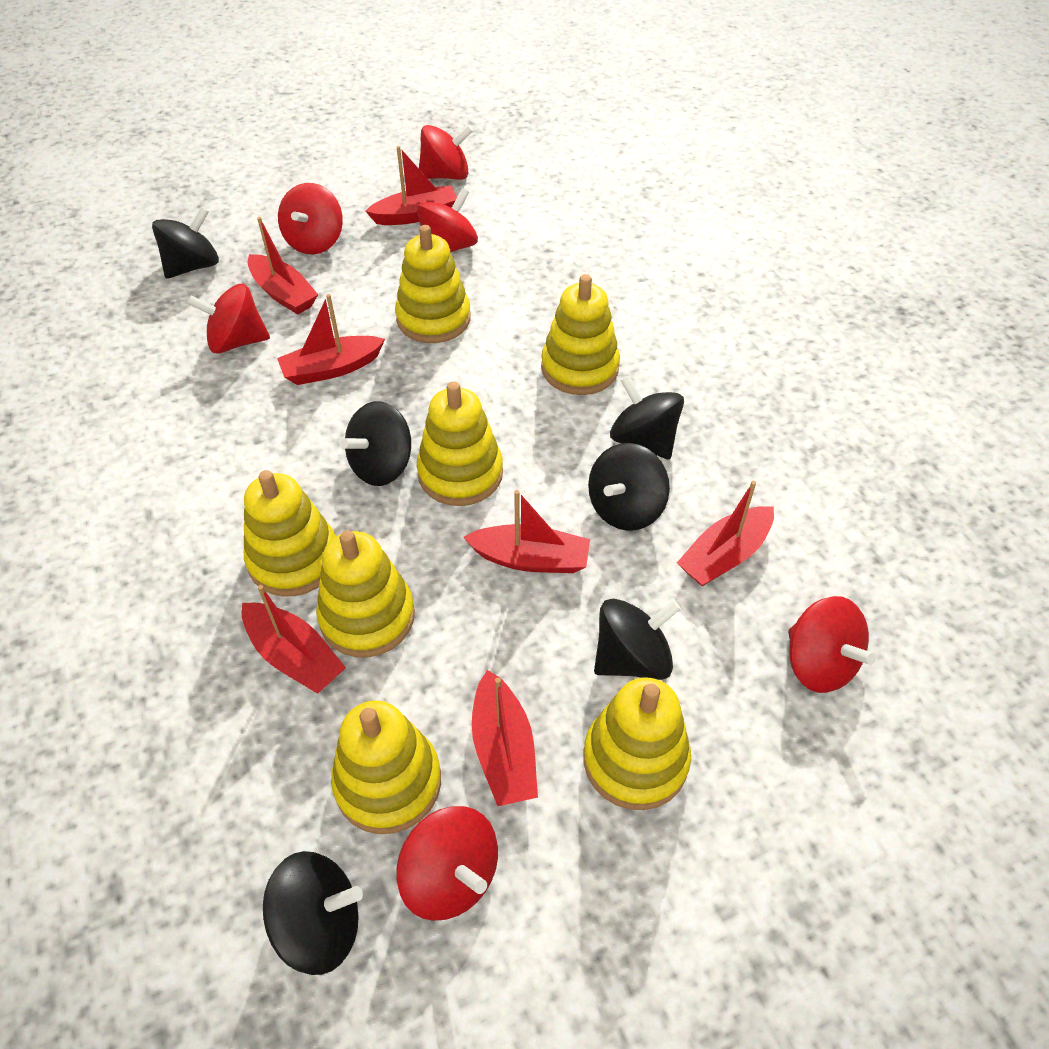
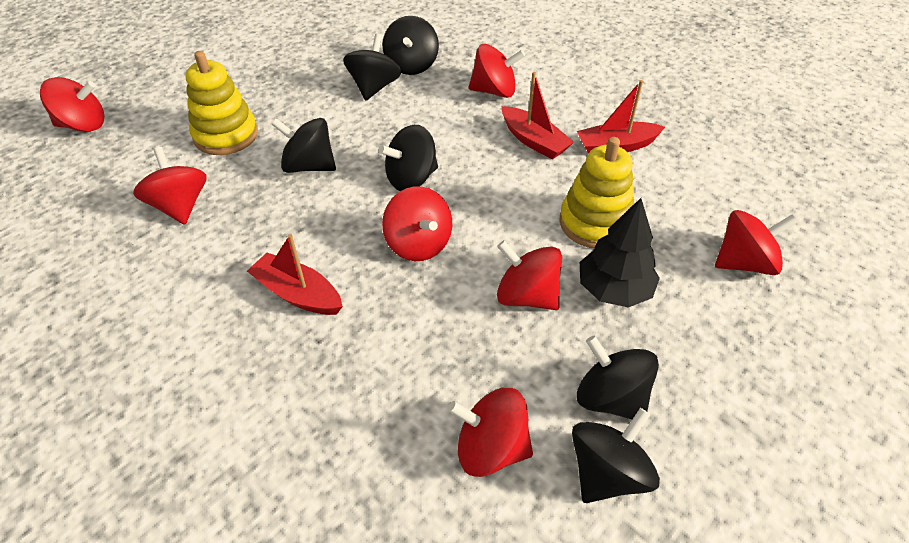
black tree: 0 -> 1
red boat: 7 -> 3
red spinning top: 6 -> 7
yellow stacking toy: 7 -> 2

